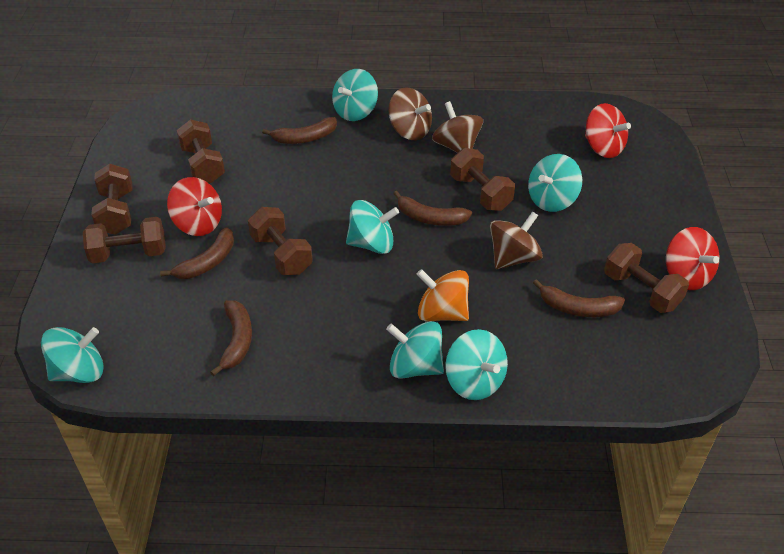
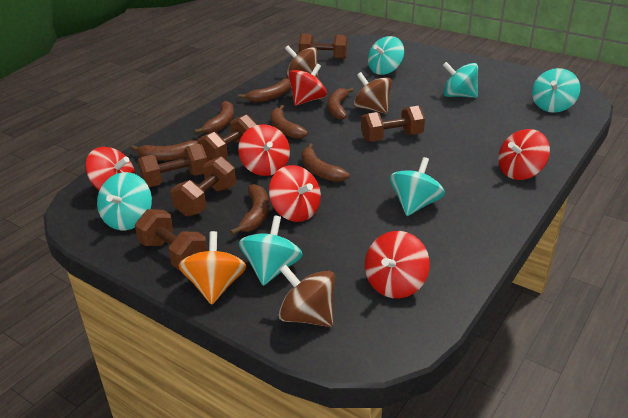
brown banana: 5 -> 7
red spinning top: 3 -> 6

